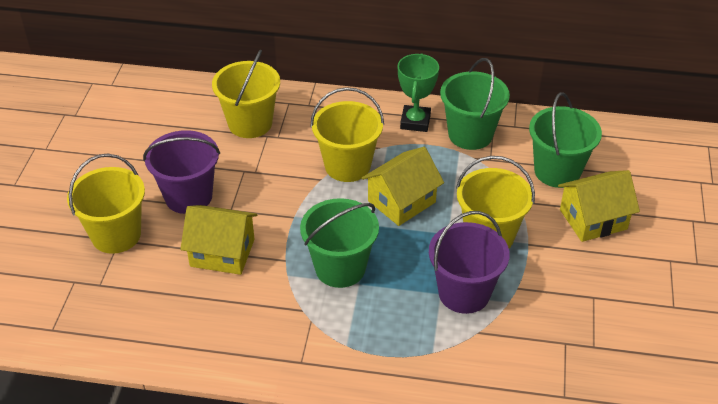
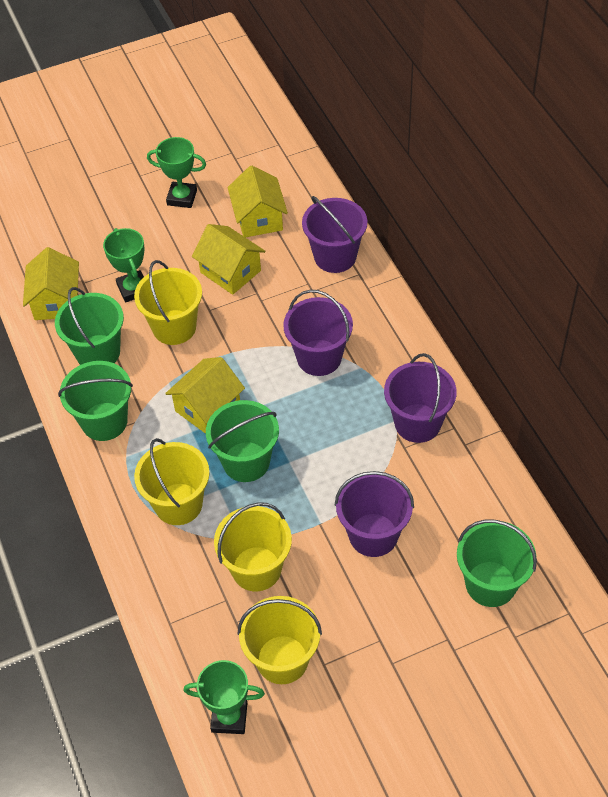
green bucket: 3 -> 4
green trophy: 1 -> 3
purple bucket: 2 -> 4
yellow house: 3 -> 4

